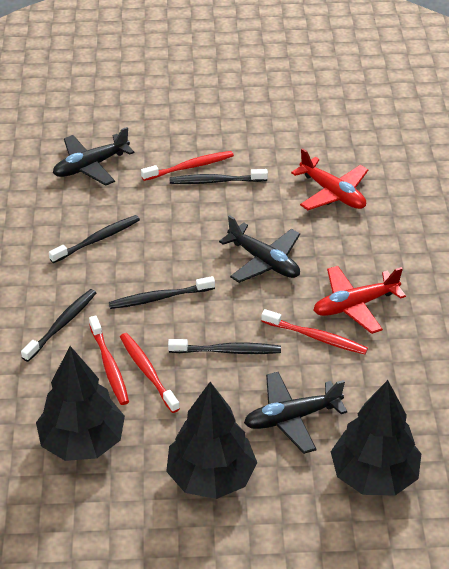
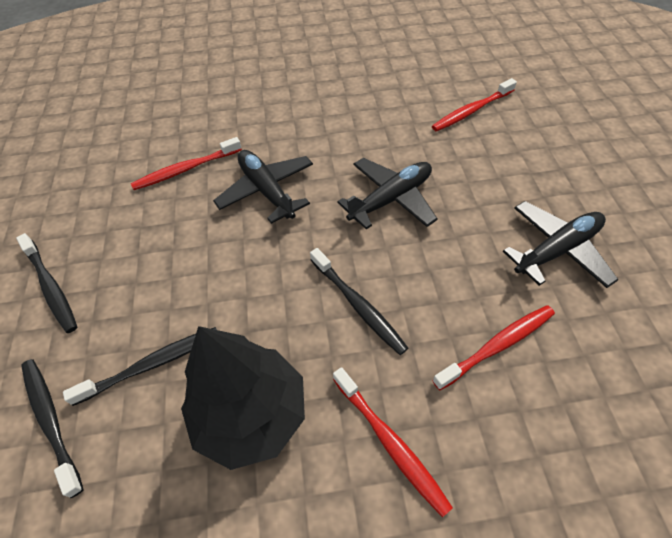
black toothbrush: 5 -> 4
black tree: 3 -> 1
red plane: 2 -> 0

